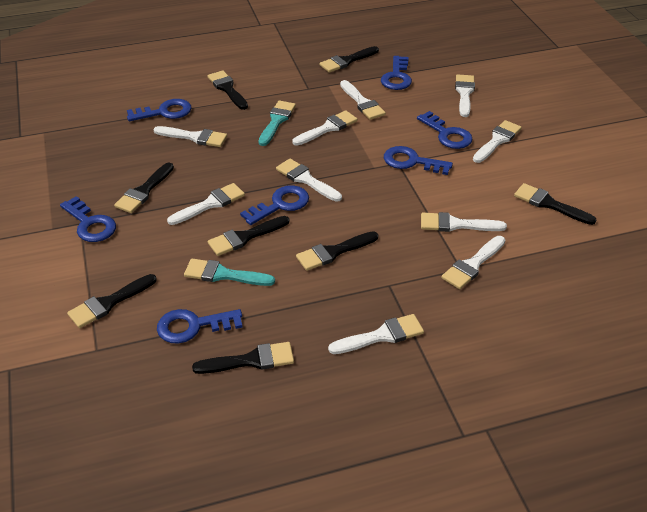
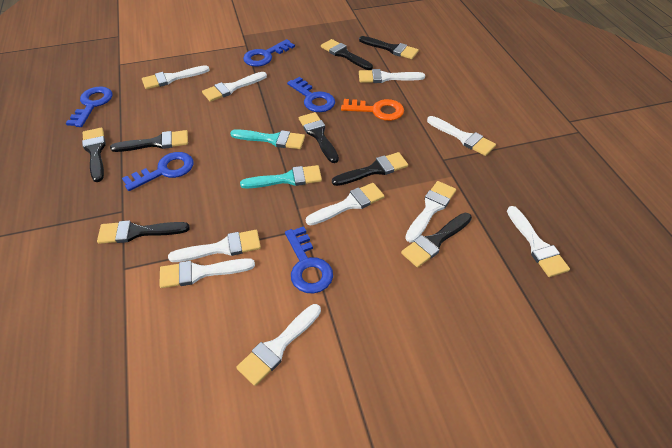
blue key: 7 -> 5
orange key: 0 -> 1

